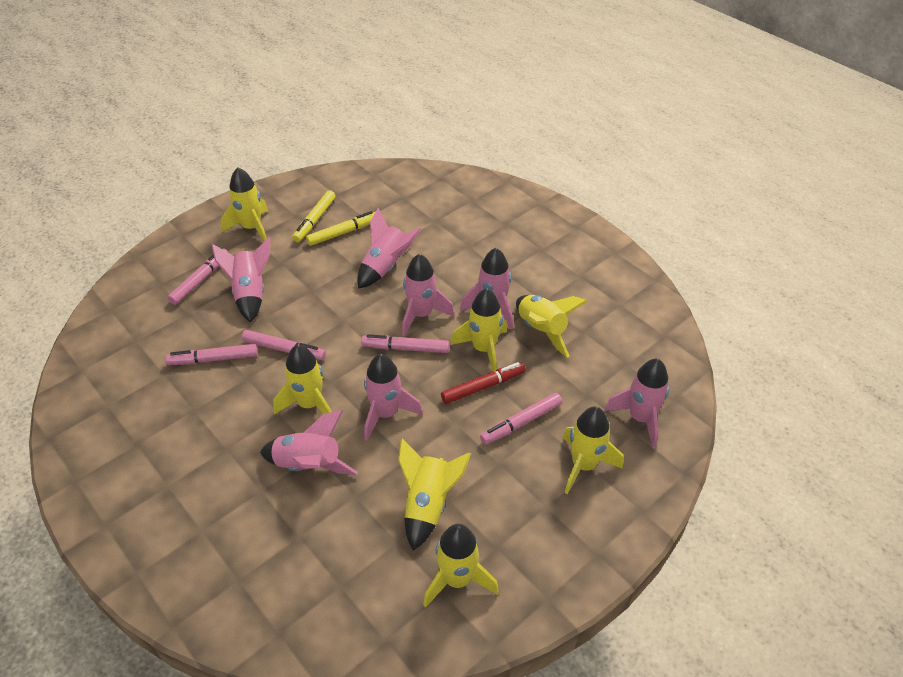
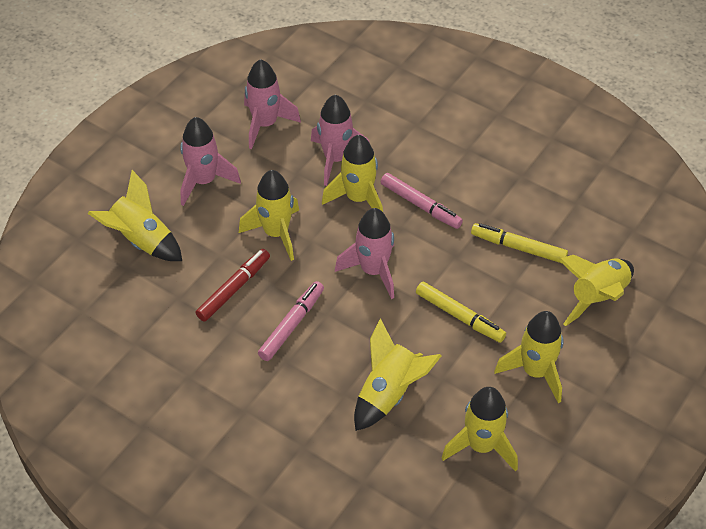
pink marker: 5 -> 2
pink rocket: 7 -> 4

